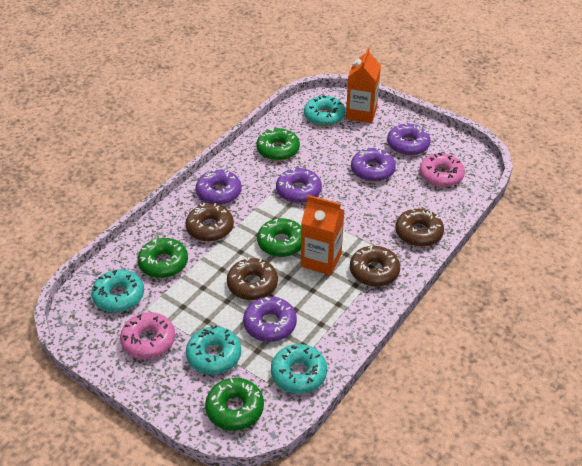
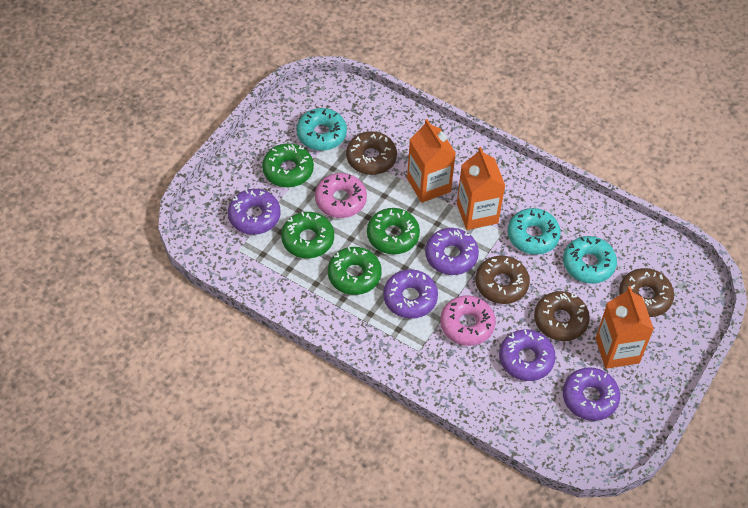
orange carton: 2 -> 3
turquoise donut: 4 -> 3

